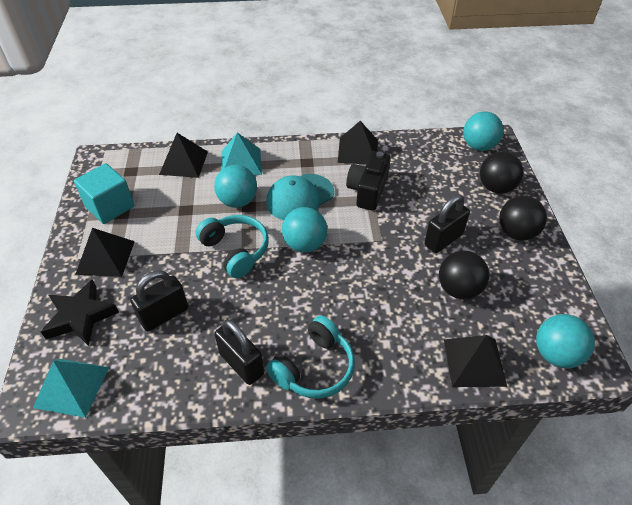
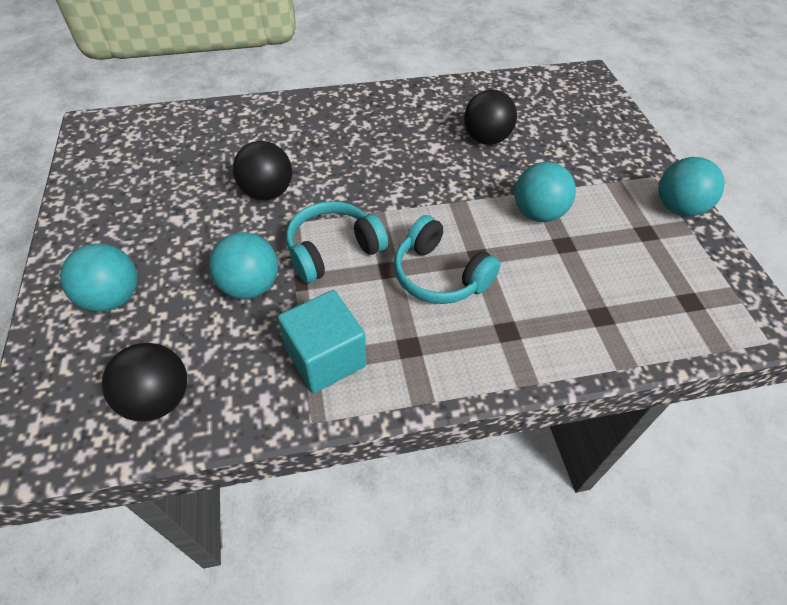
black camera: 1 -> 0
black padlock: 3 -> 0
black pyramid: 4 -> 0
black star: 1 -> 0
turquoise cap: 1 -> 0
turquoise pyramid: 2 -> 0

